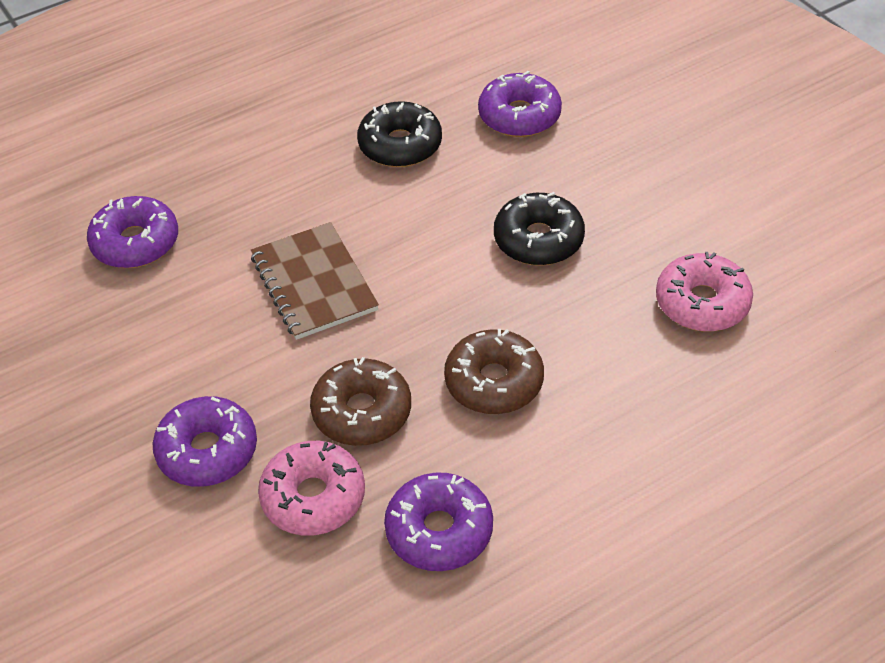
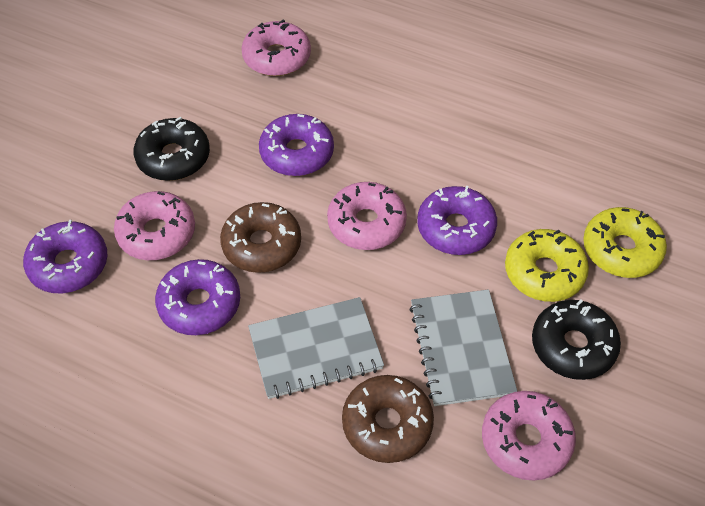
brown notebook: 1 -> 0
grey notebook: 0 -> 2
pink donut: 2 -> 4
yellow donut: 0 -> 2

